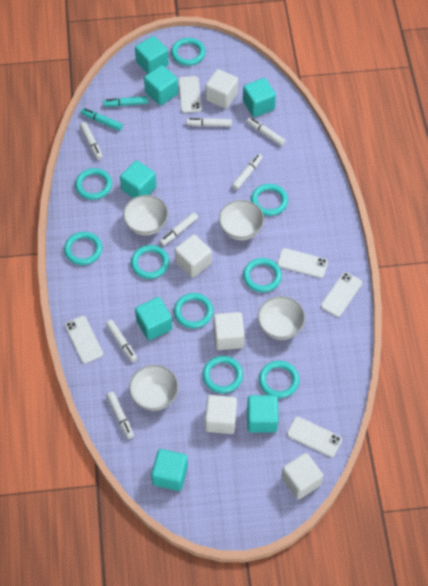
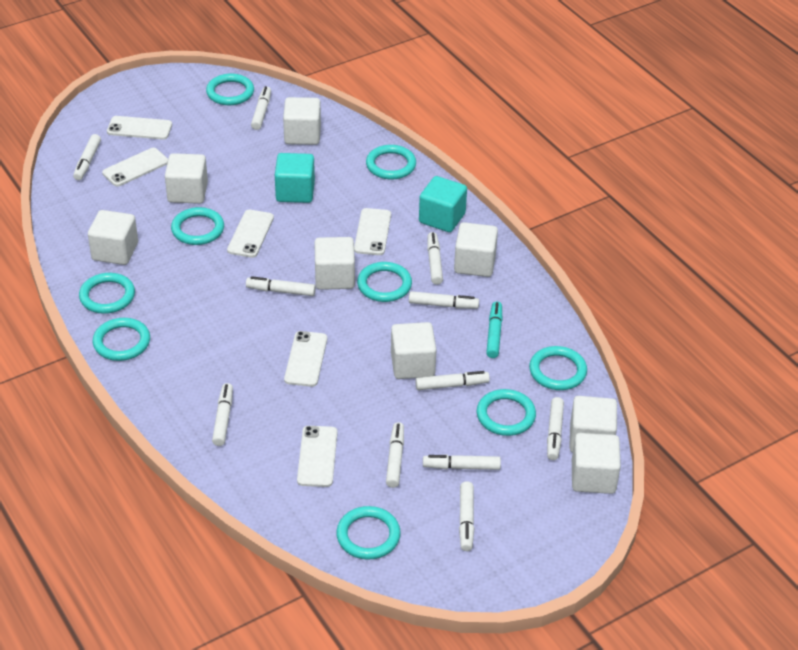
turquoise cube: 7 -> 2
turquoise marker: 2 -> 1
white bowl: 4 -> 0
white cube: 5 -> 8
white marker: 7 -> 11
white phone: 5 -> 6

